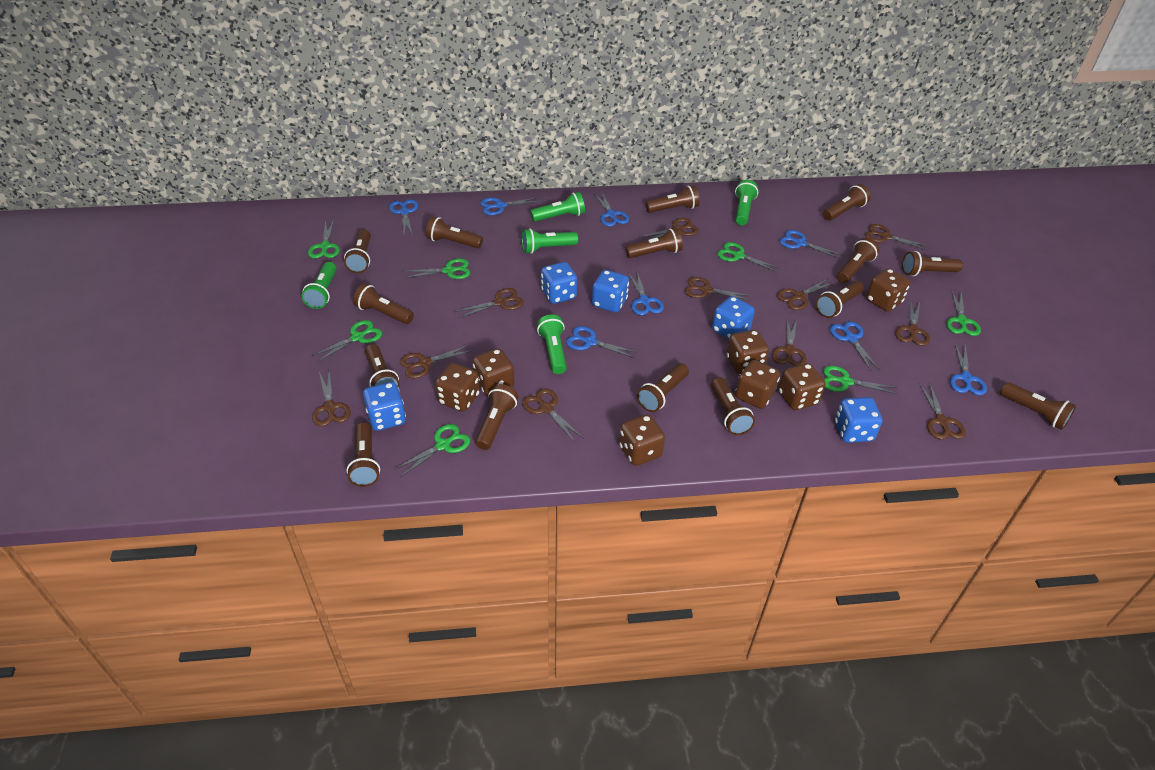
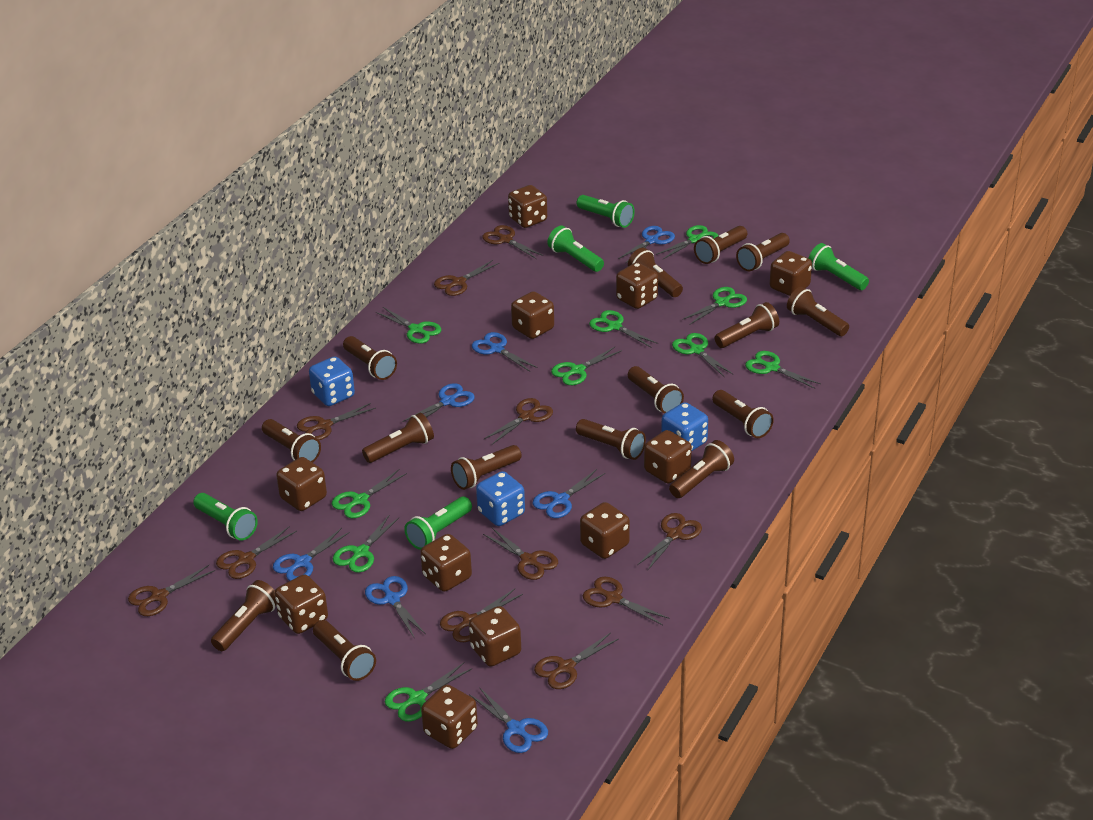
blue dice: 5 -> 3
blue scissors: 8 -> 7
brown dice: 7 -> 11
green scissors: 7 -> 10

